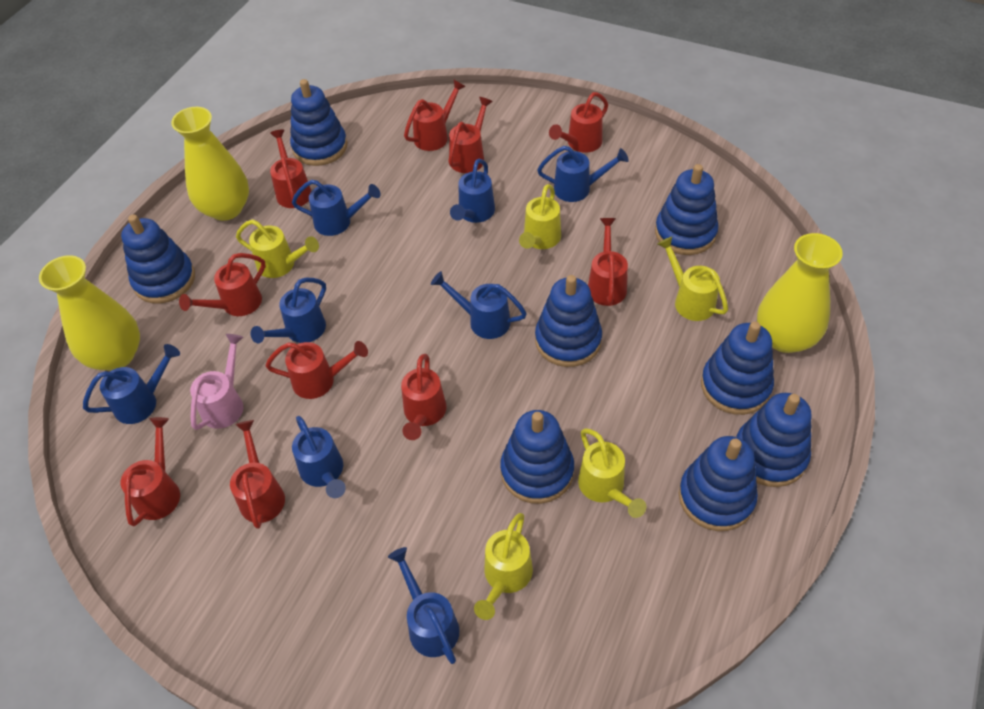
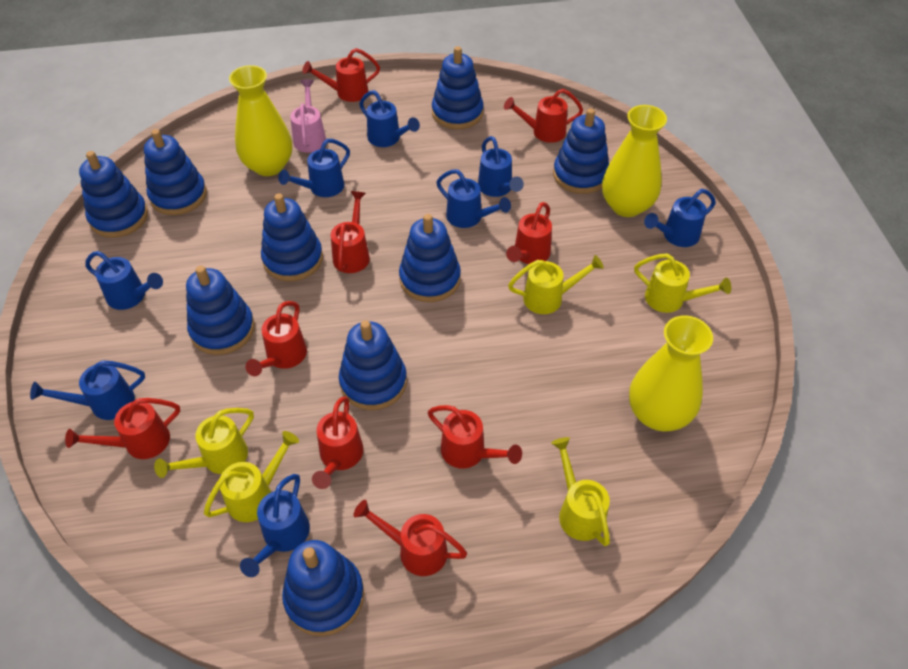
blue stacking toy: 8 -> 9
red watering can: 10 -> 9

